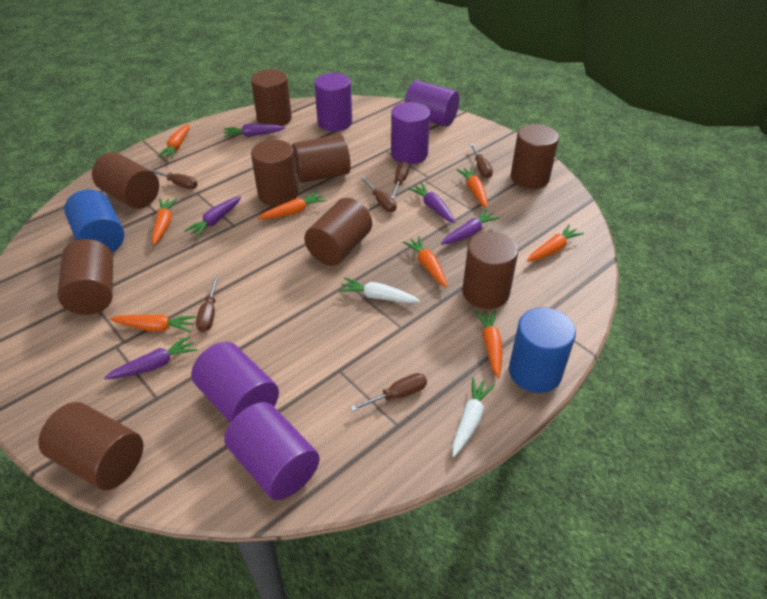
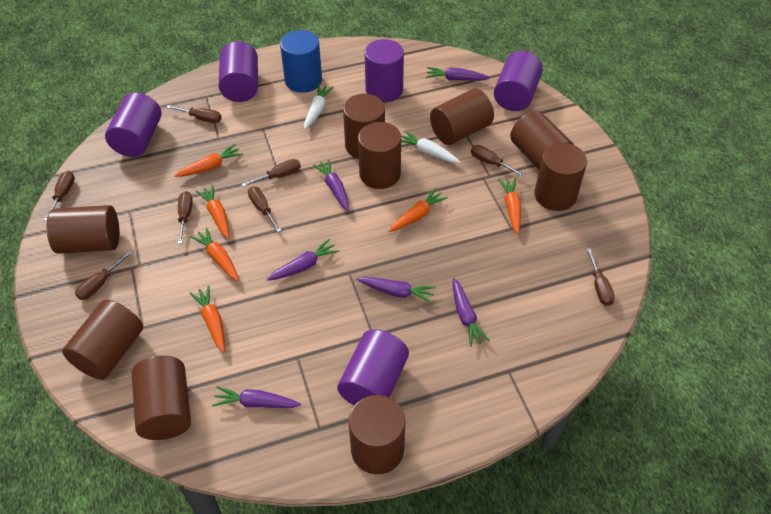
blue cylinder: 2 -> 1
brown screwdriver: 6 -> 8
orange carrot: 8 -> 6
purple carrot: 5 -> 6

